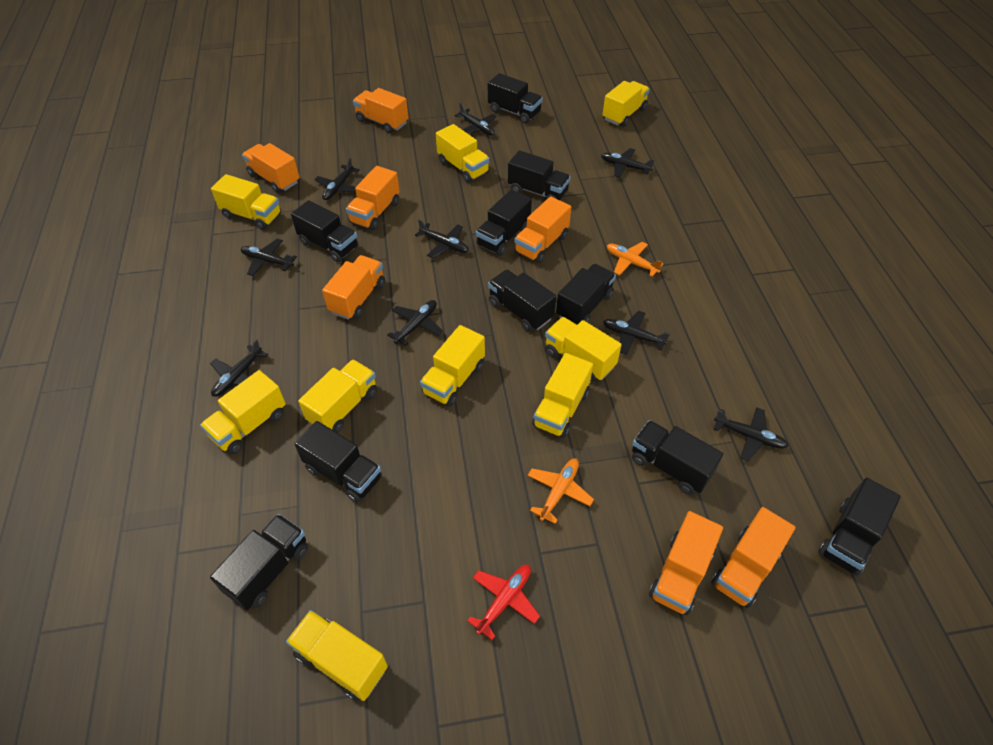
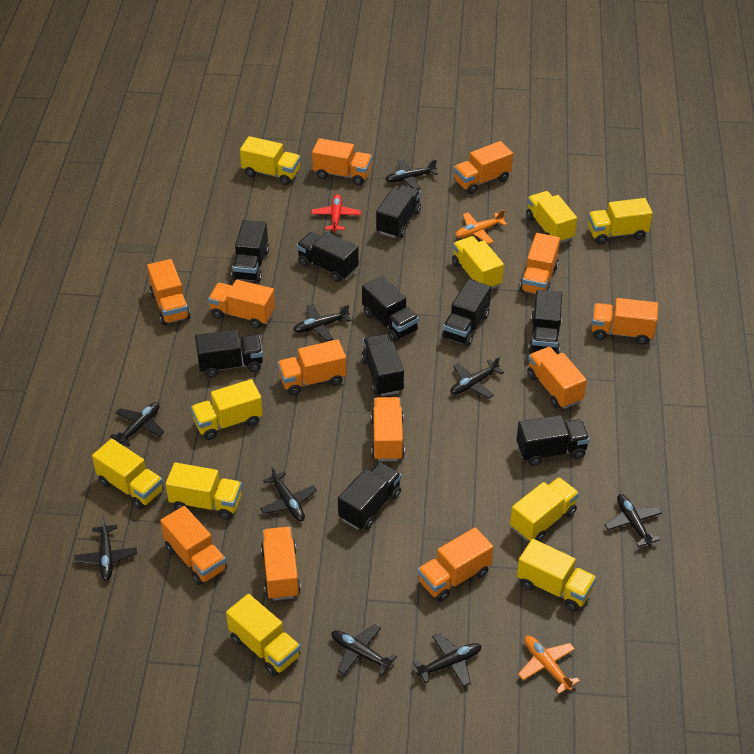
orange truck: 7 -> 12
yellow truck: 9 -> 10

